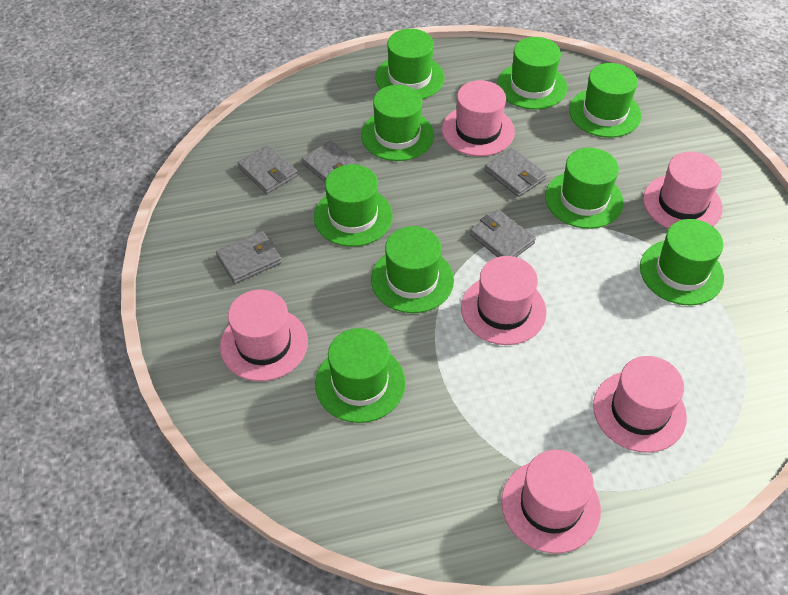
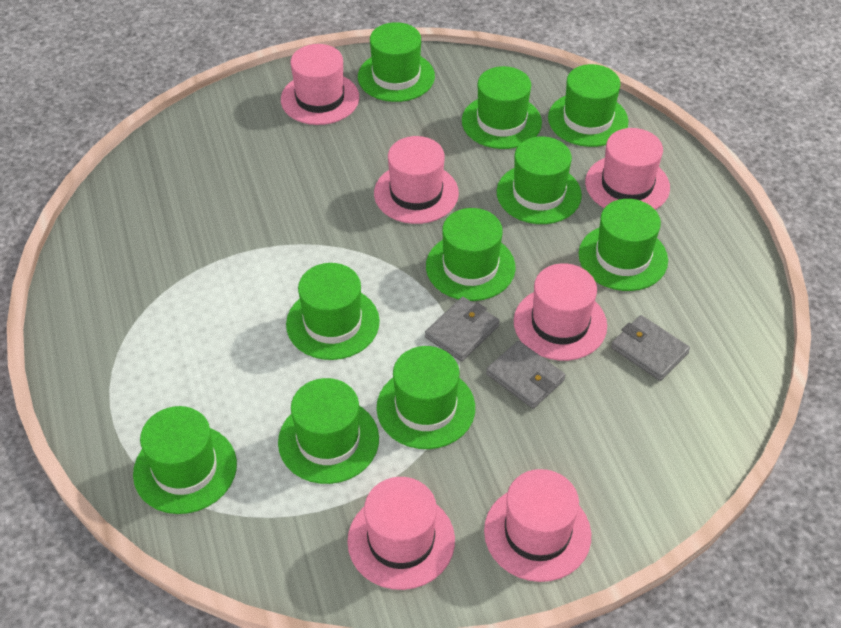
green hat: 9 -> 10
grey wallet: 5 -> 3

